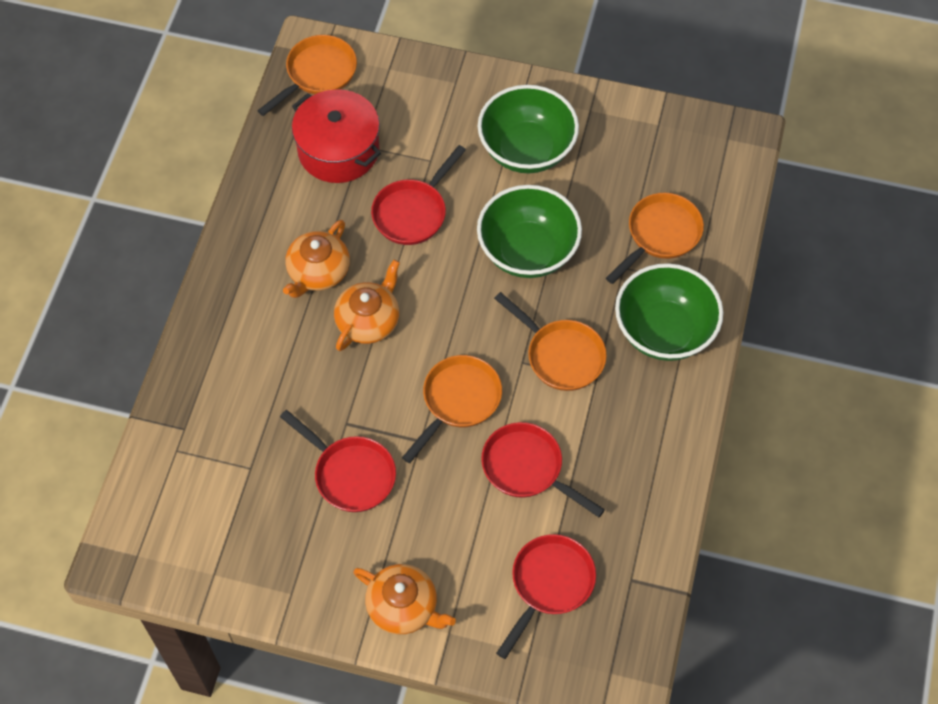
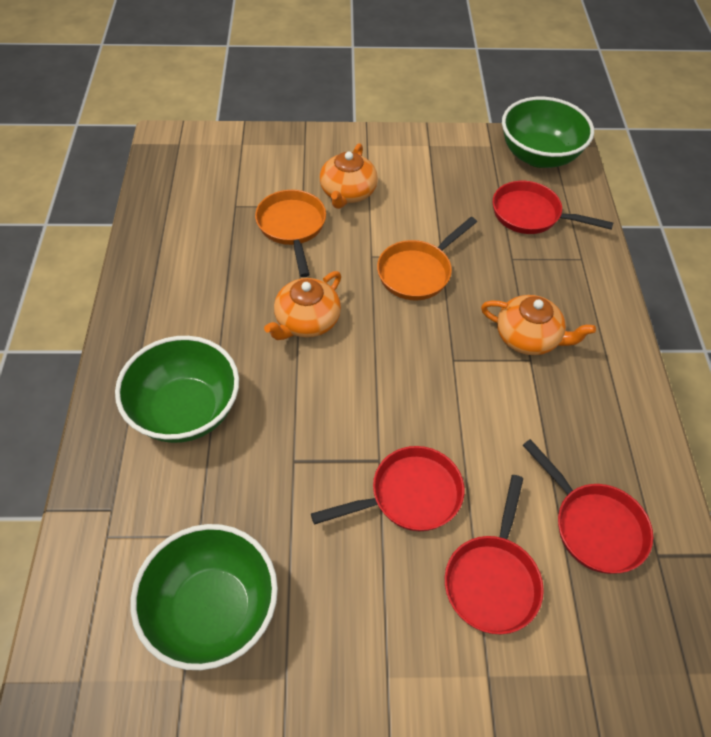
orange pan: 4 -> 2
red pot: 1 -> 0

